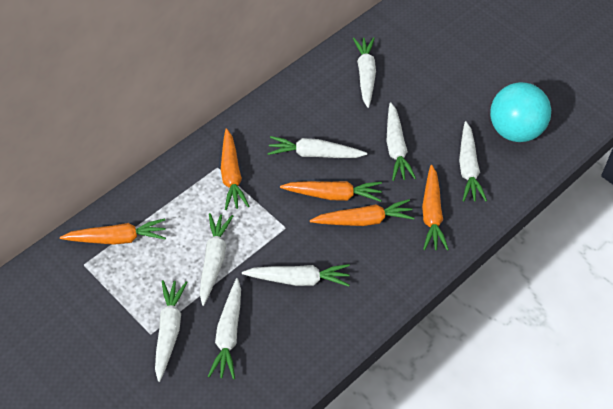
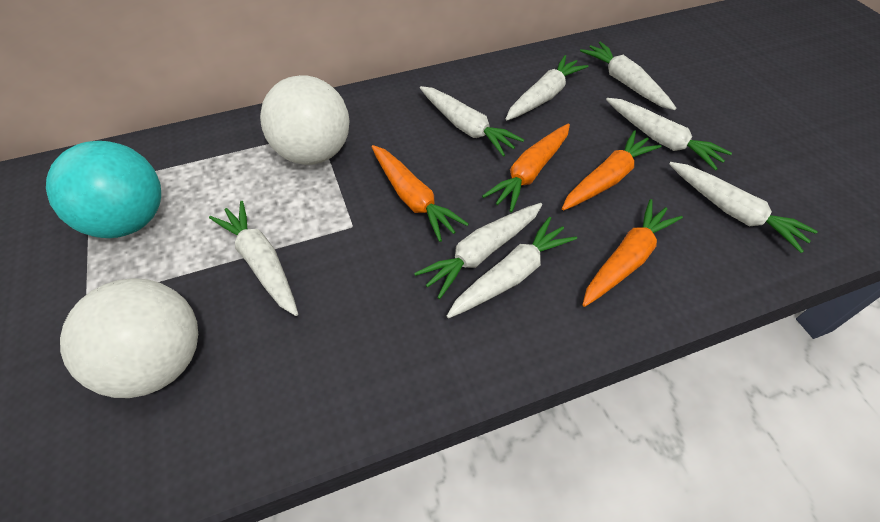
orange carrot: 5 -> 4
white ball: 0 -> 2

